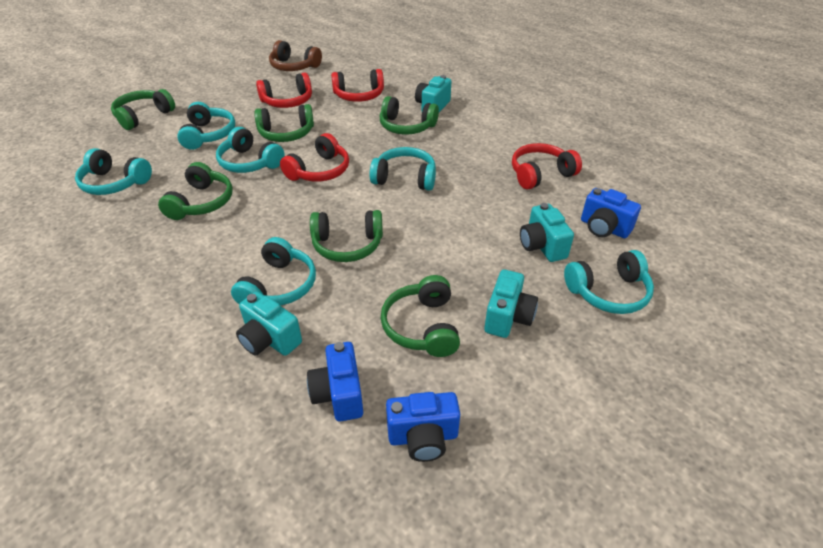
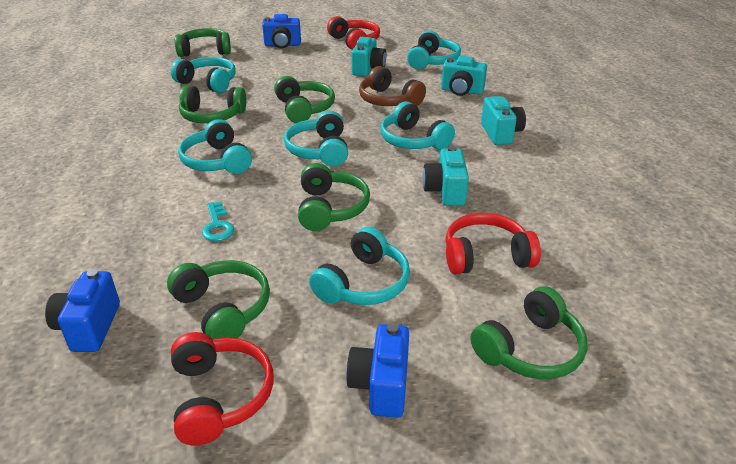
red headphones: 4 -> 3
turquoise key: 0 -> 1

